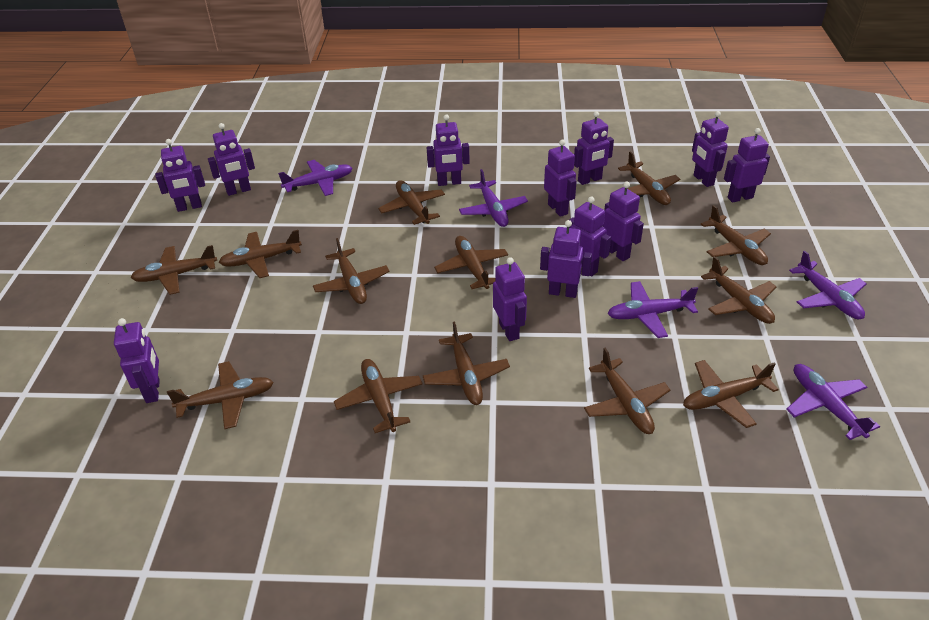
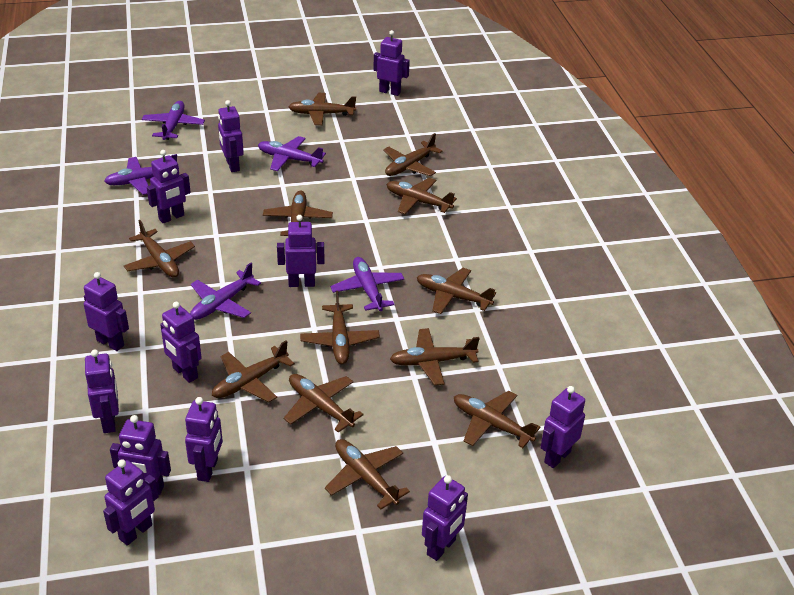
brown plane: 13 -> 12

